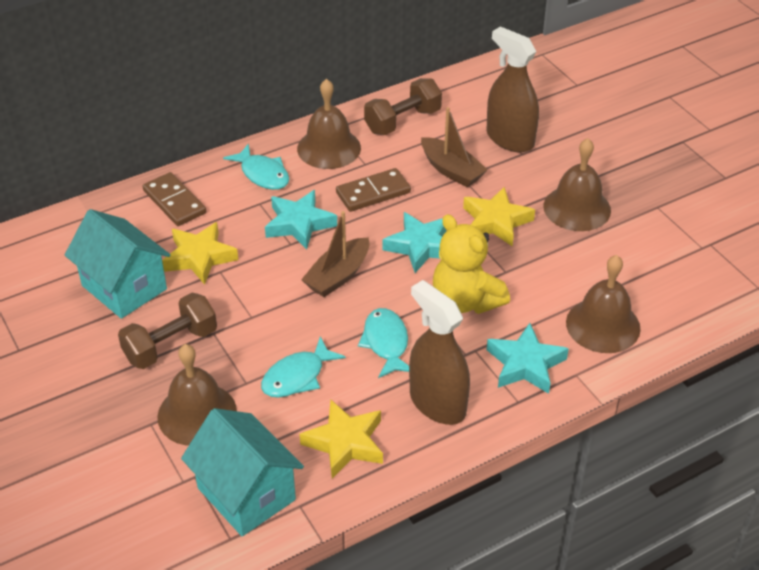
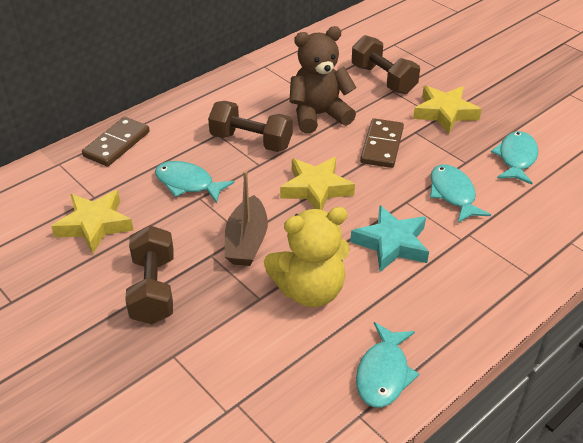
brown bell: 4 -> 0
brown boat: 2 -> 1
brown dumbbell: 2 -> 3
brown spray bottle: 2 -> 0
brown teddy bear: 0 -> 1
turquoise fish: 3 -> 4
turquoise house: 2 -> 0
turquoise star: 3 -> 1

